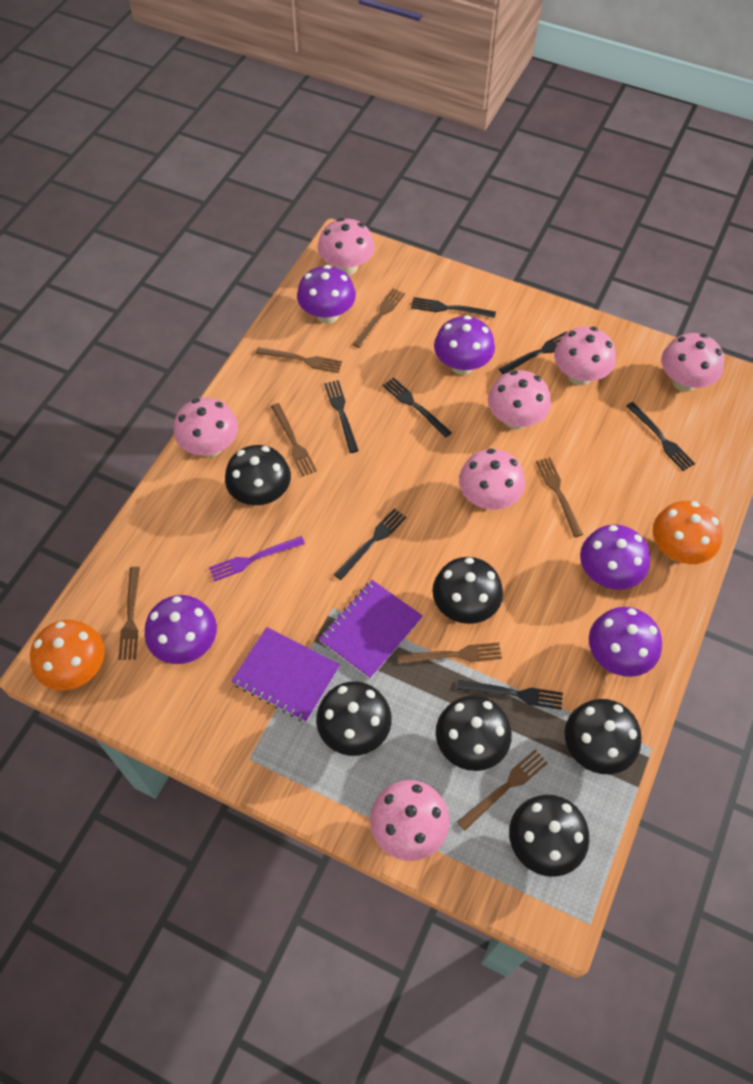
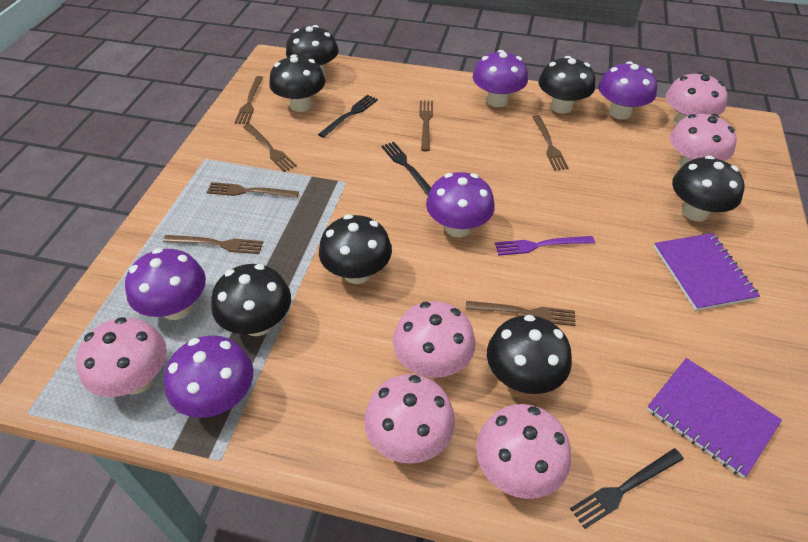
black fork: 7 -> 3
black mushroom: 6 -> 7
orange mushroom: 2 -> 0
pink mushroom: 7 -> 6

